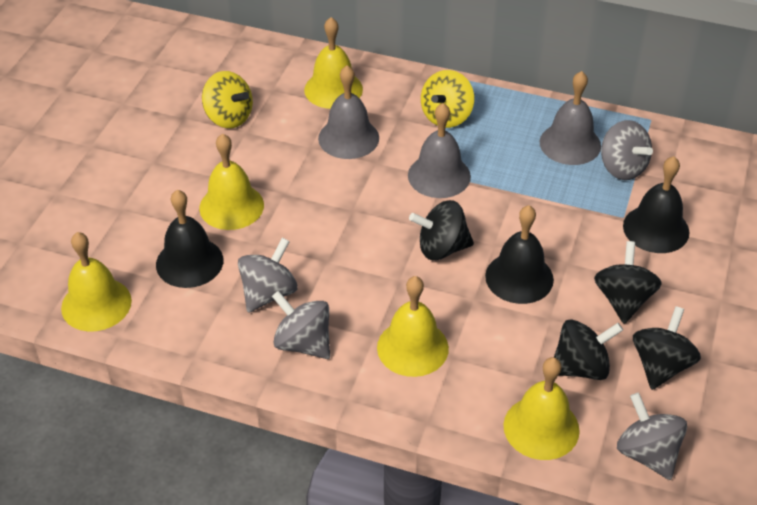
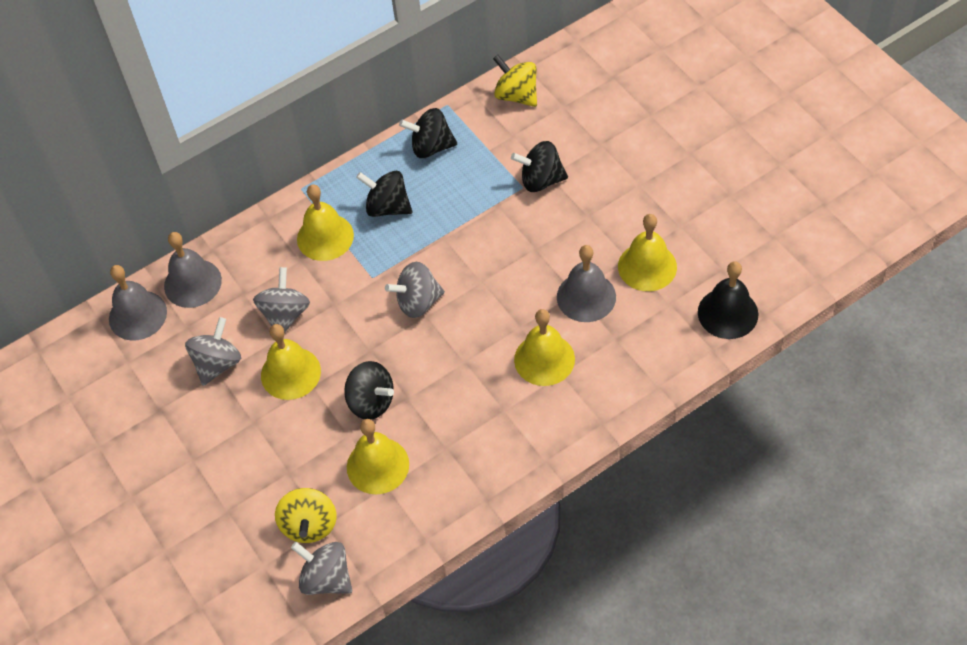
black bell: 3 -> 1

